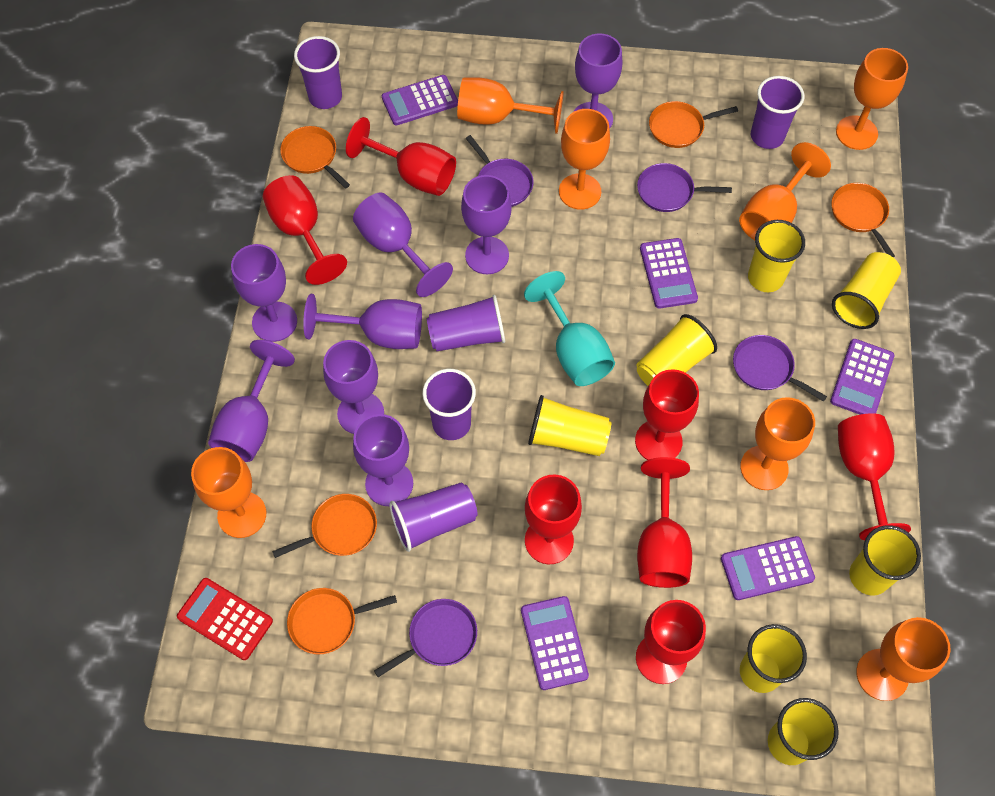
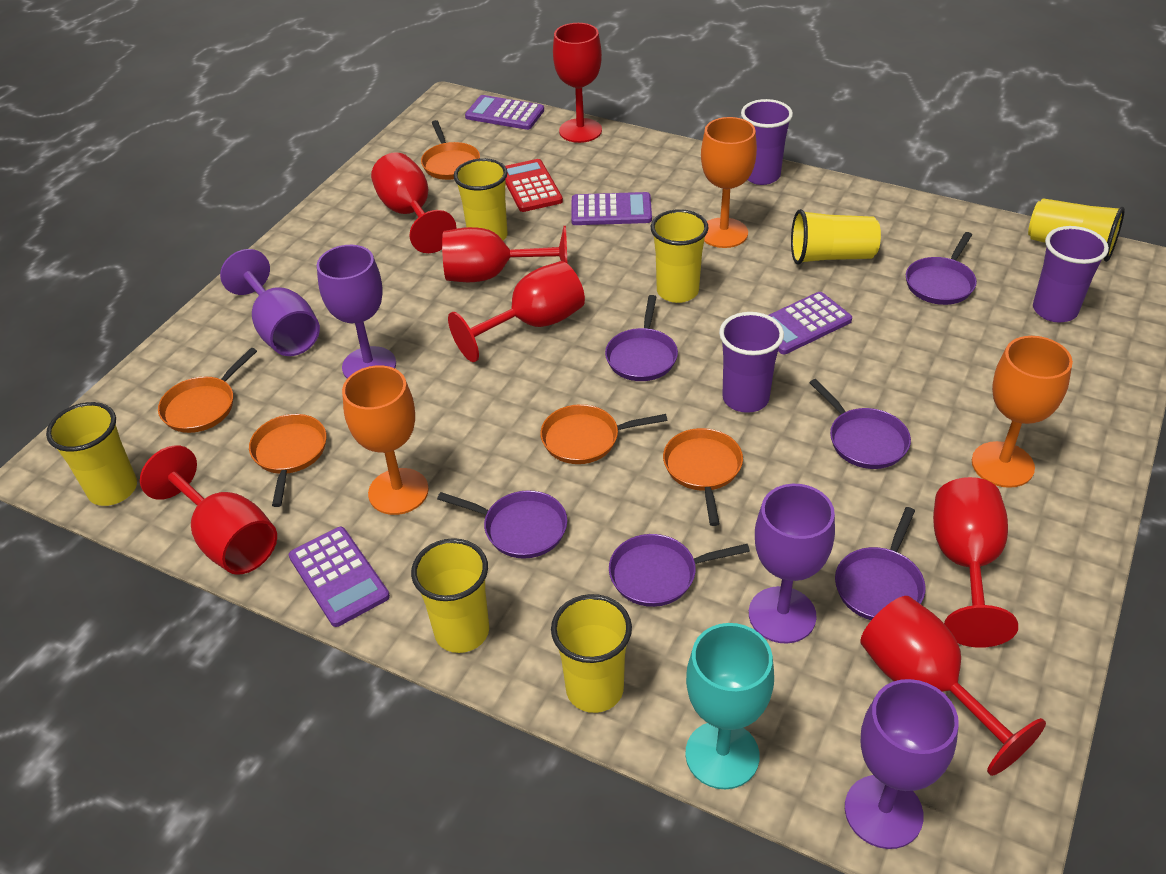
orange goblet: 7 -> 3
purple calculator: 5 -> 4
purple cup: 5 -> 3
purple goblet: 8 -> 4
purple pan: 4 -> 6

